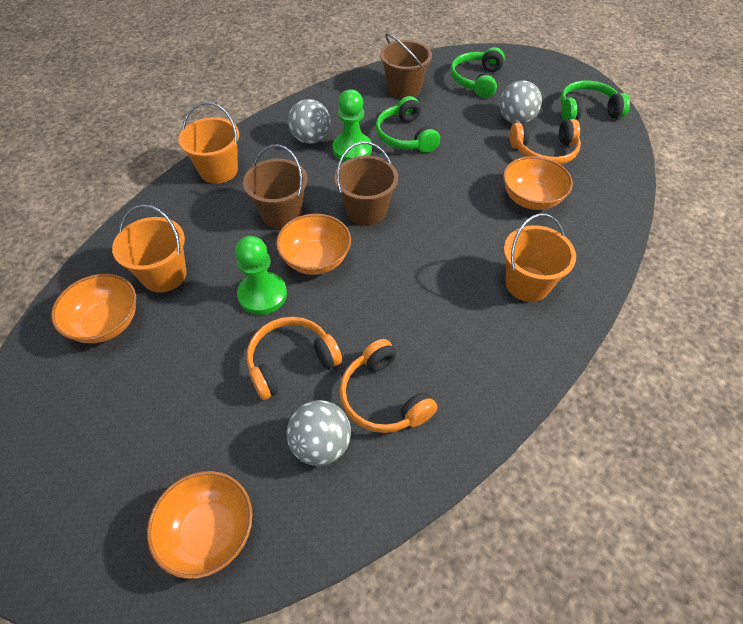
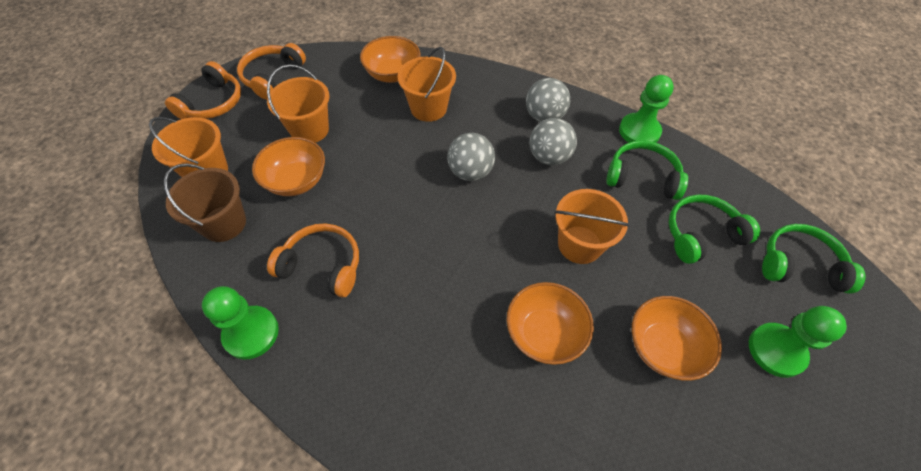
brown bucket: 3 -> 1
green pawn: 2 -> 3
orange bucket: 3 -> 4

